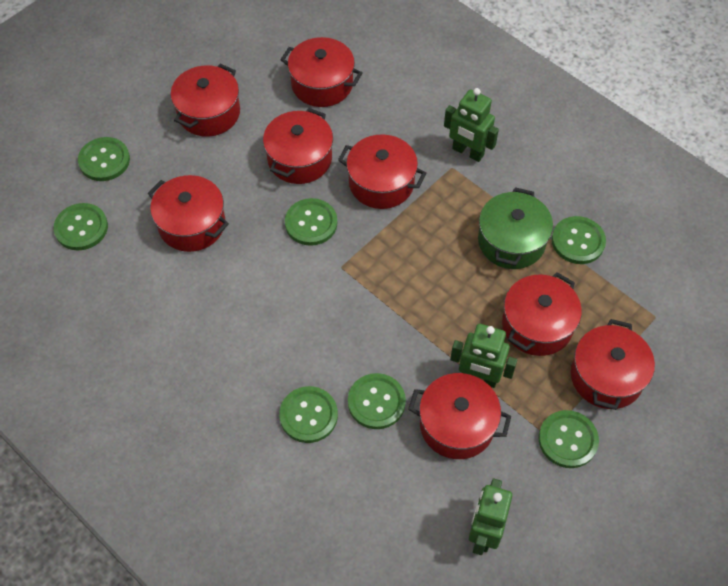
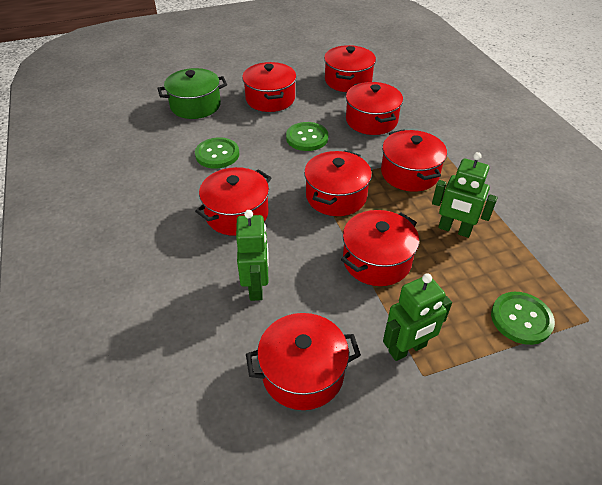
green button: 7 -> 3

